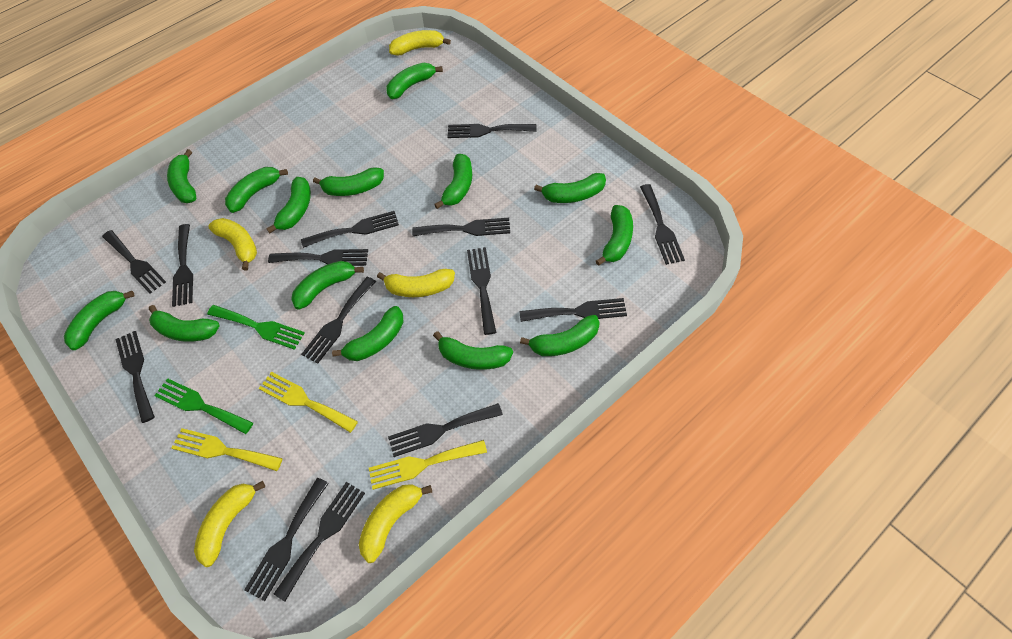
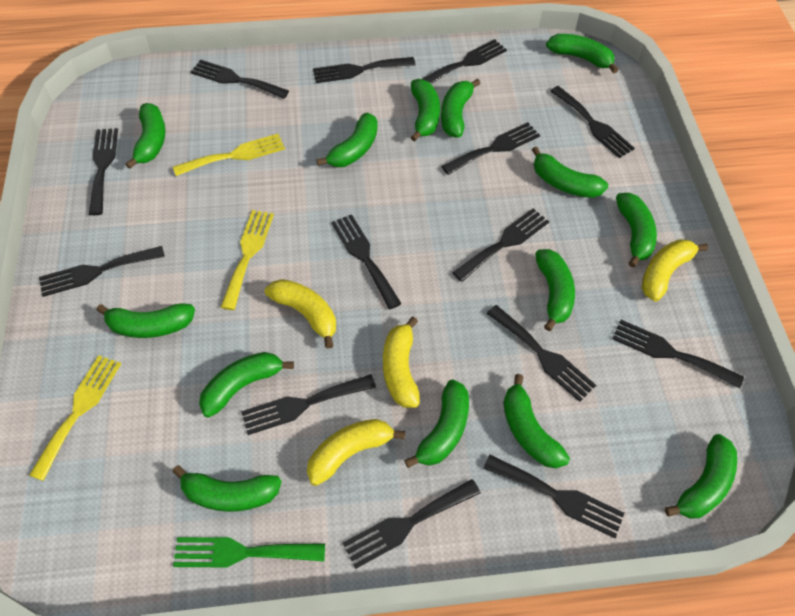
green fork: 2 -> 1
yellow banana: 5 -> 4

